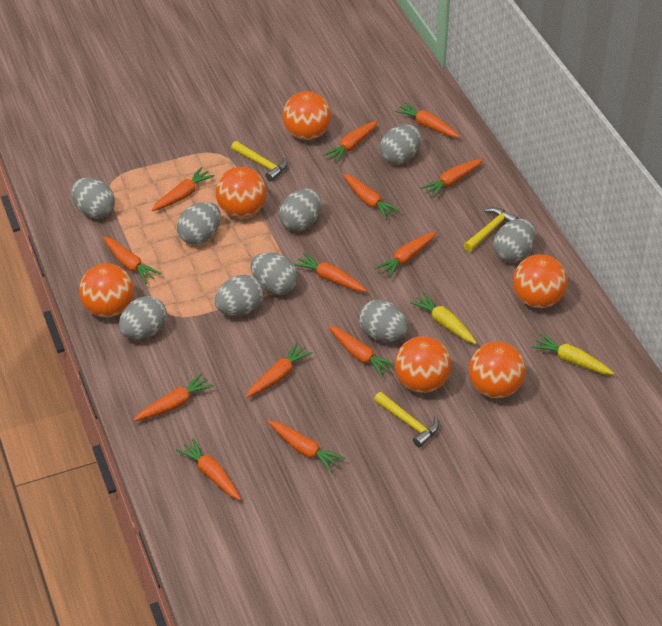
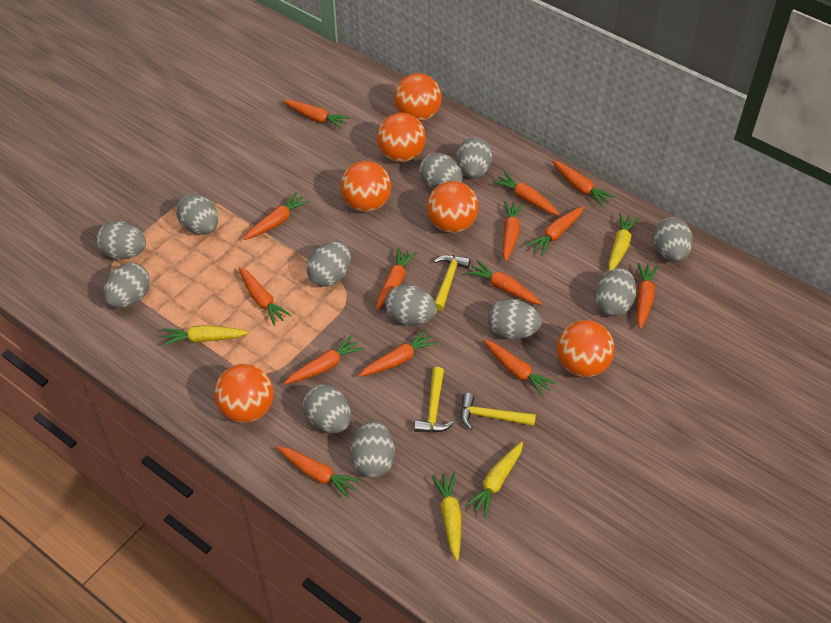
grey egg: 9 -> 12
orange carrot: 13 -> 14
yellow carrot: 2 -> 4

